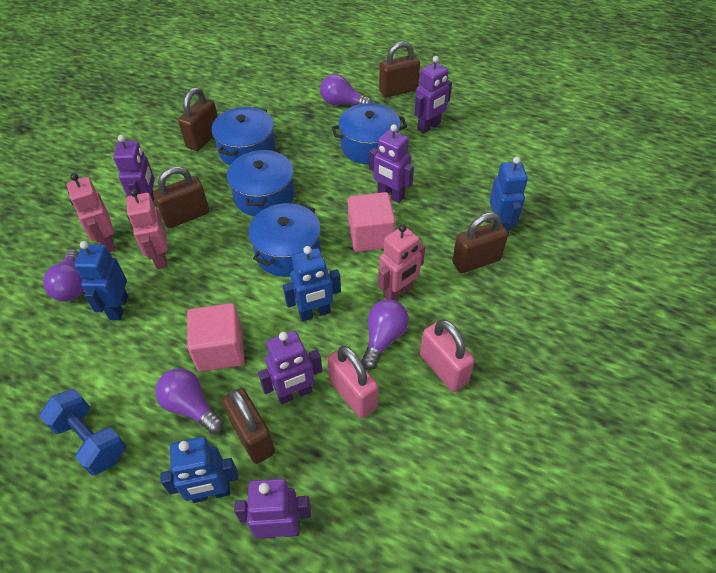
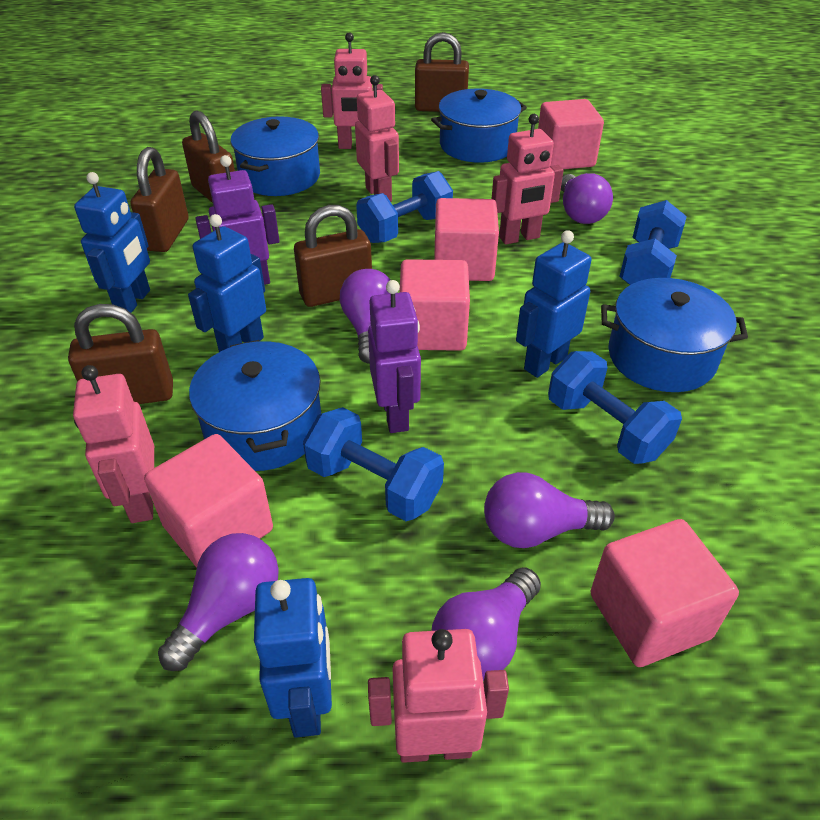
blue dumbbell: 1 -> 4
pink cube: 2 -> 5
pink padlock: 2 -> 0
pink robot: 3 -> 5
purple light bulb: 4 -> 5
purple robot: 5 -> 2

